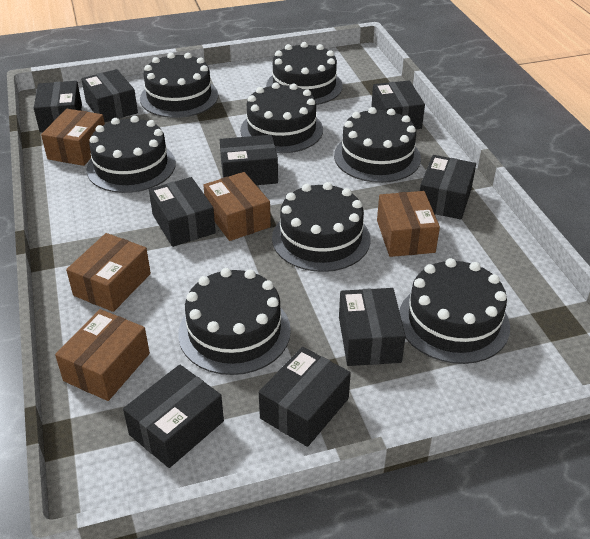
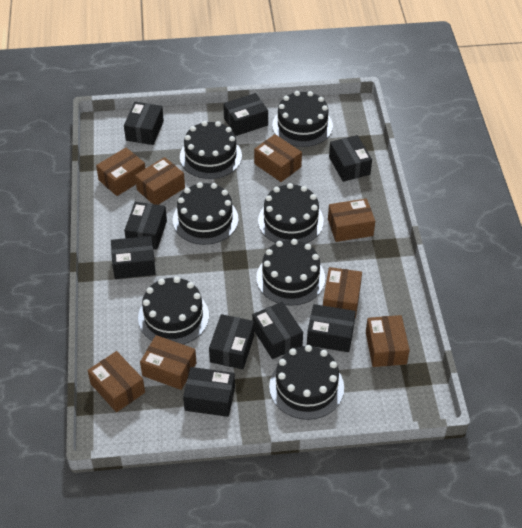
black cake: 8 -> 7
brown box: 5 -> 8

